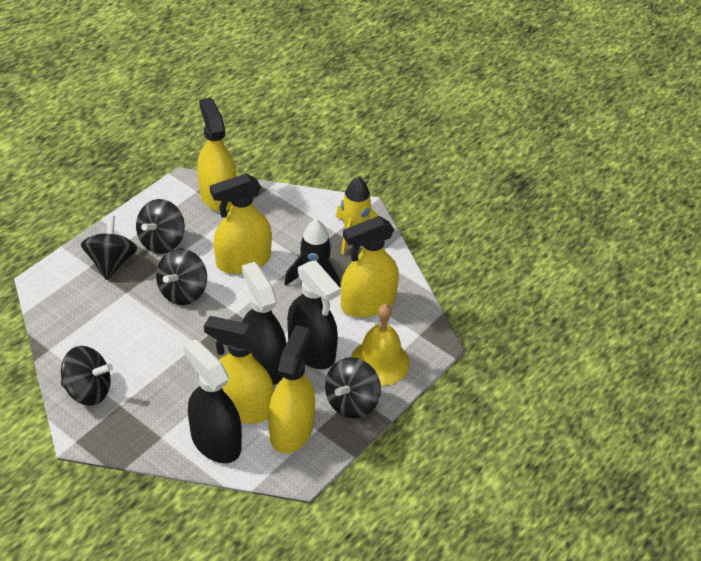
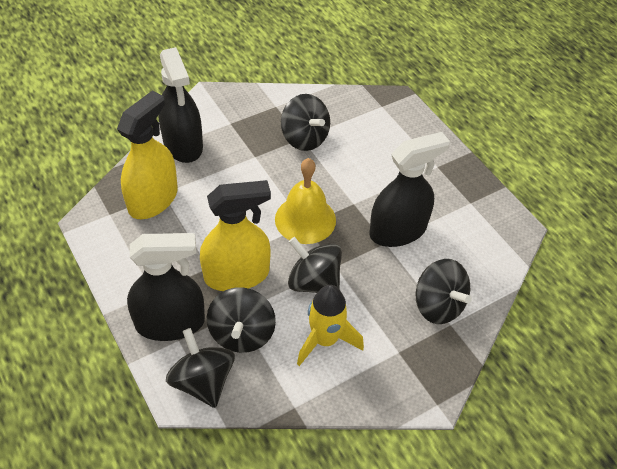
black rocket: 1 -> 0
yellow spray bottle: 5 -> 2

